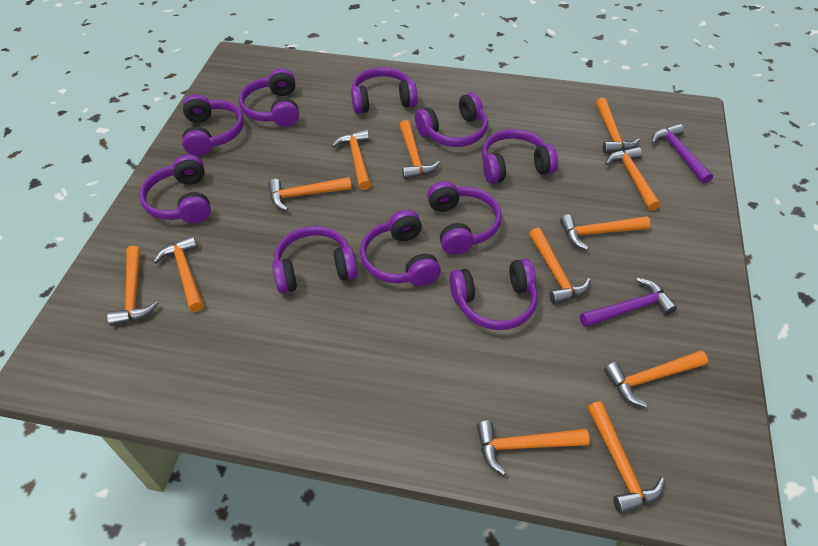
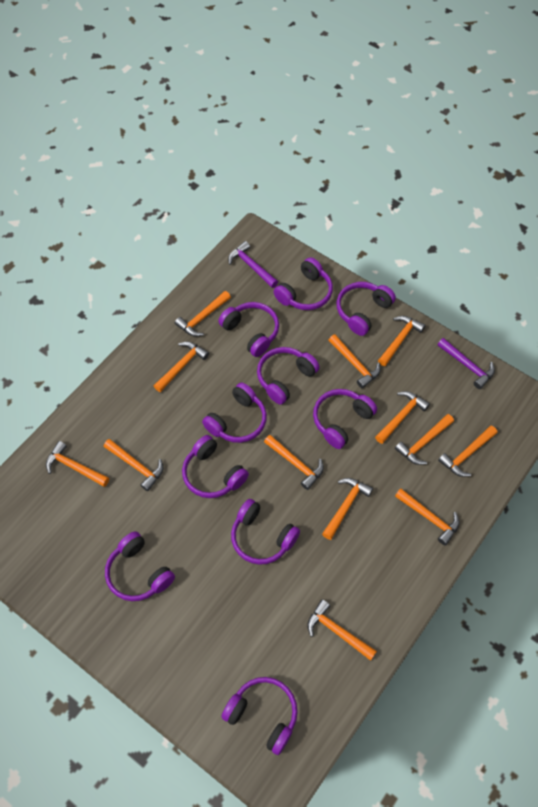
orange hammer: 12 -> 13

